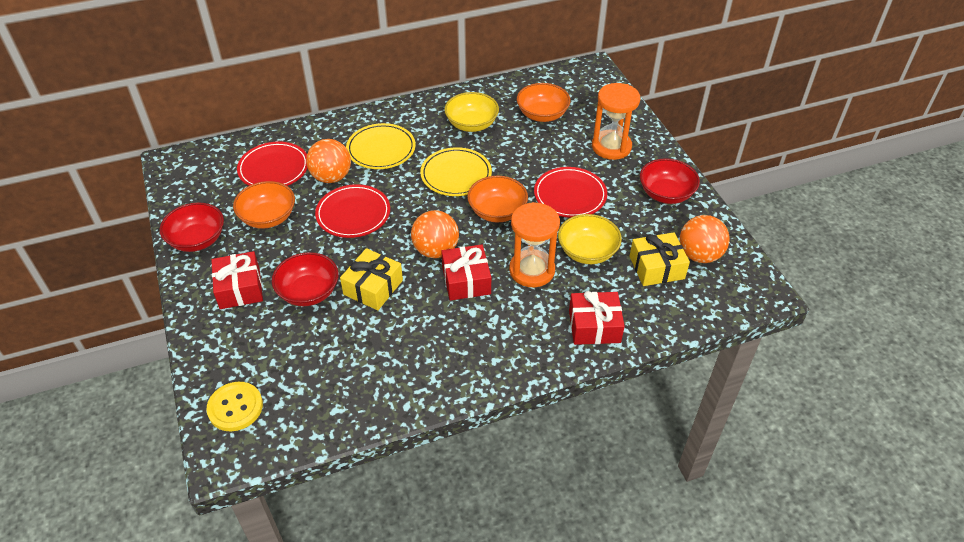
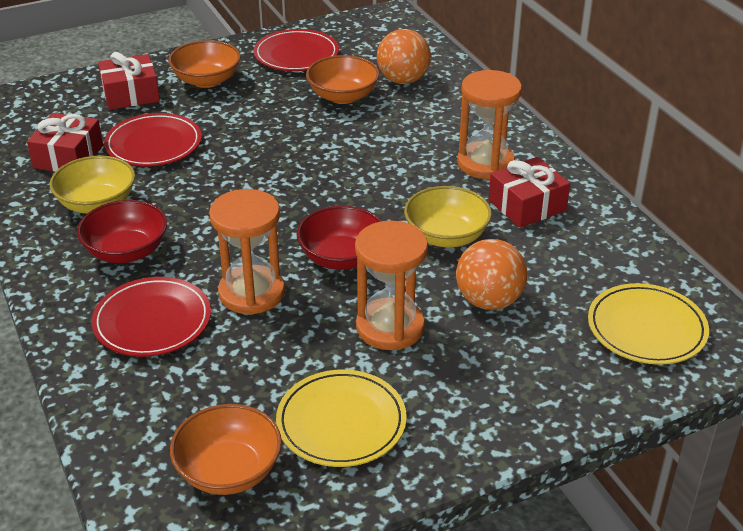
orange ball: 3 -> 2
orange hourglass: 2 -> 3
red bowl: 3 -> 2
yellow button: 1 -> 0
yellow gift: 2 -> 0

